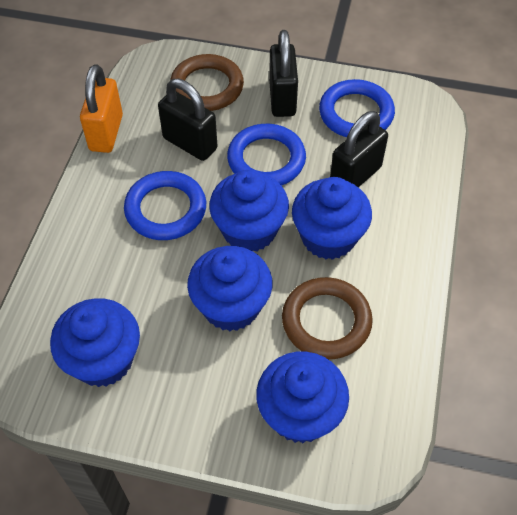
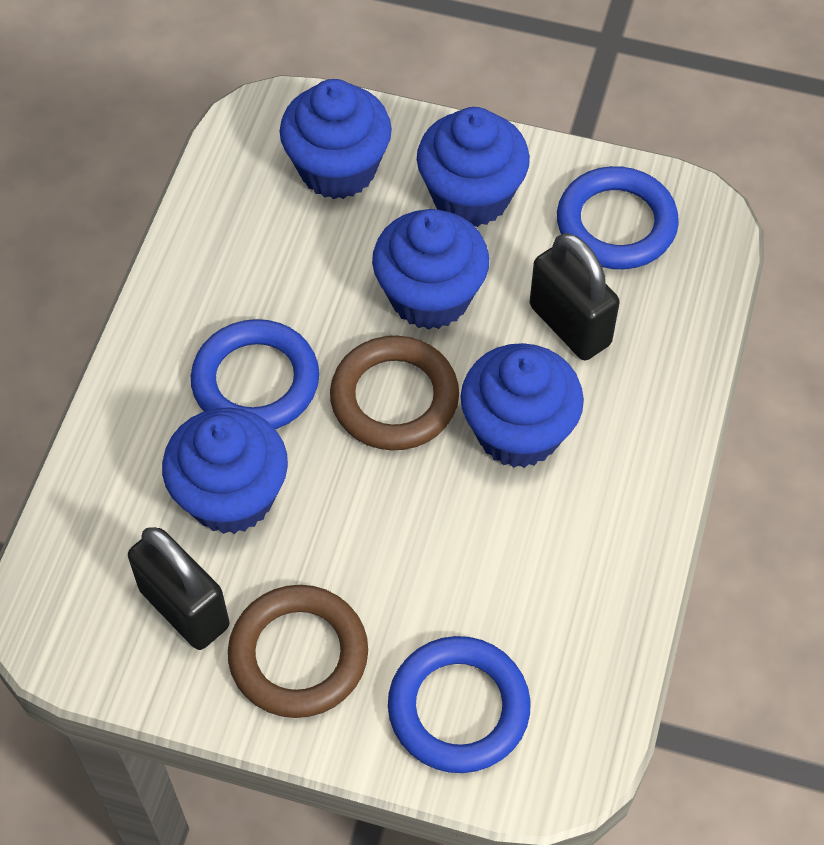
black padlock: 3 -> 2
orange padlock: 1 -> 0

